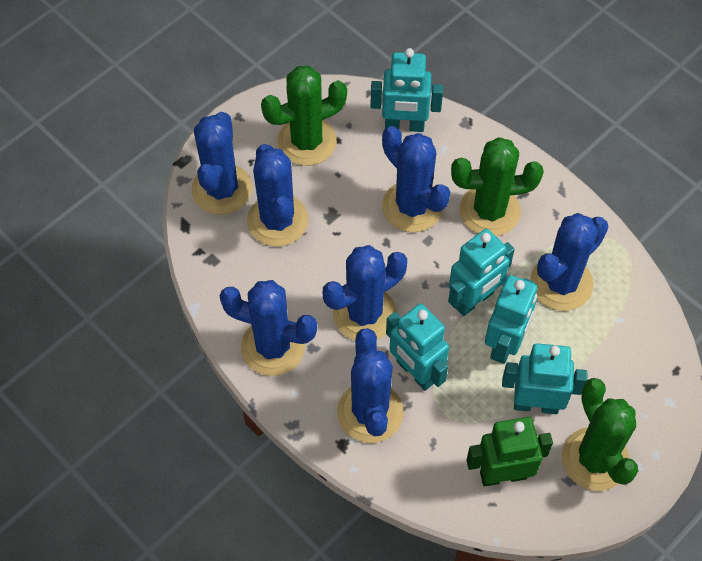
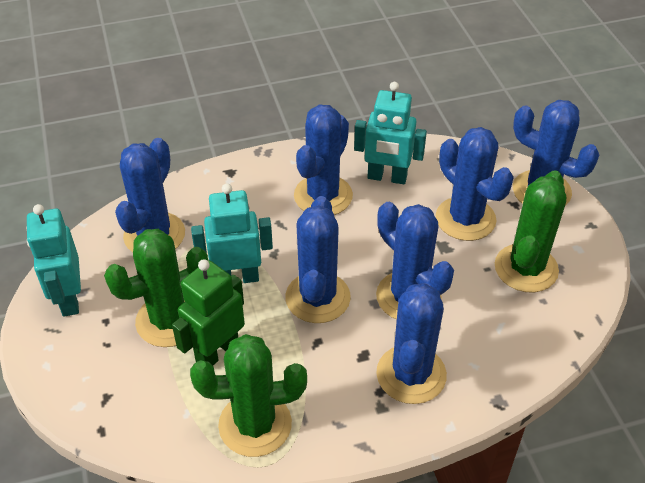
turquoise robot: 5 -> 3

